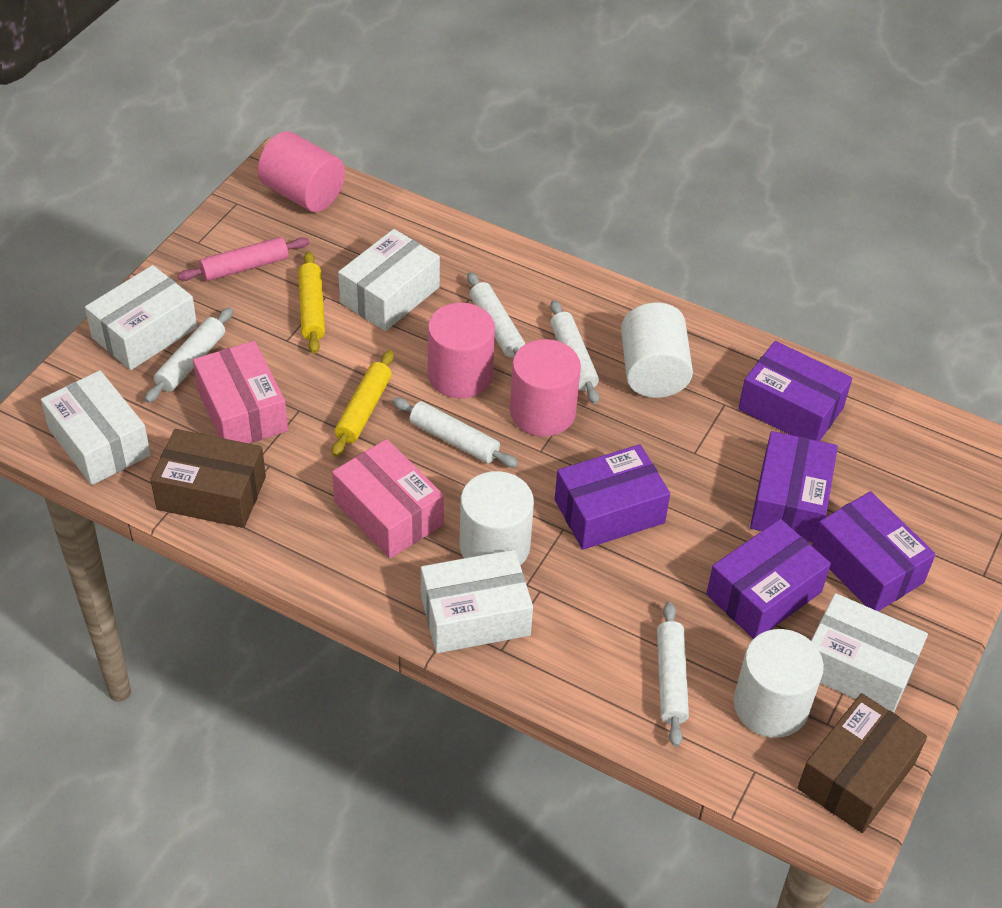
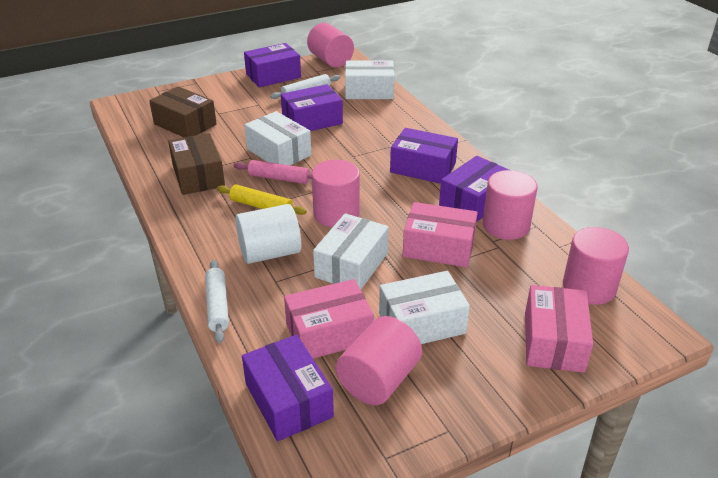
pink box: 2 -> 3
pink cylinder: 3 -> 5
white box: 5 -> 4
white cylinder: 3 -> 1
white rolling pin: 5 -> 2
yellow rolling pin: 2 -> 1

